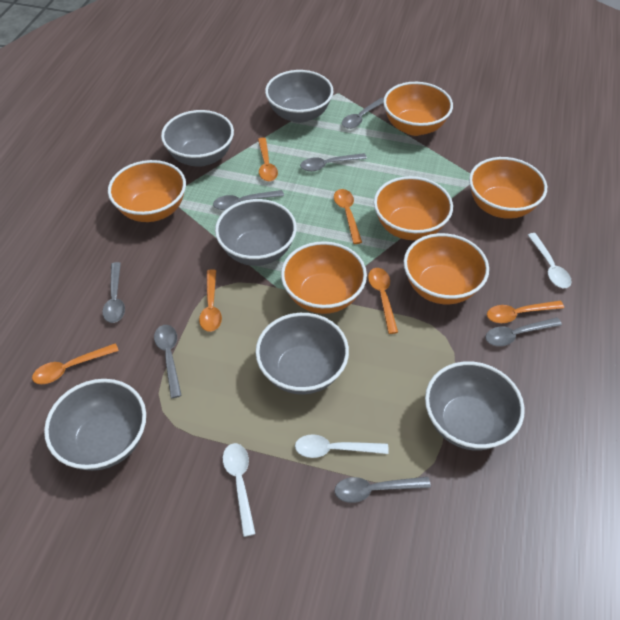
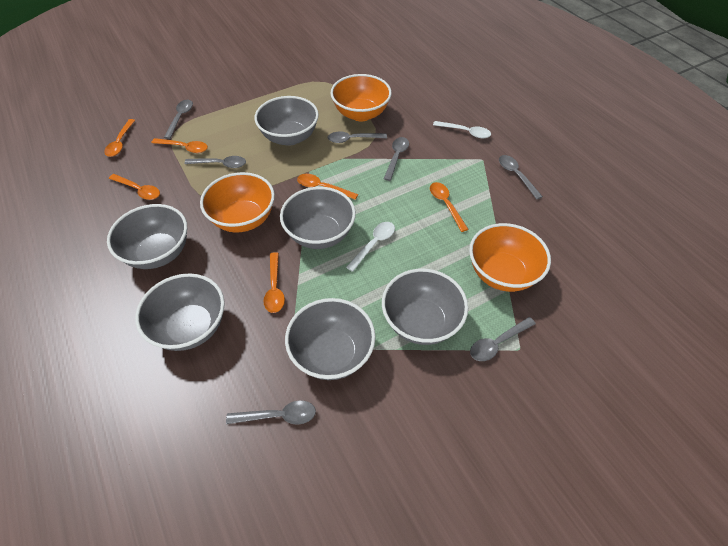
orange bowl: 6 -> 3
white spoon: 3 -> 2

